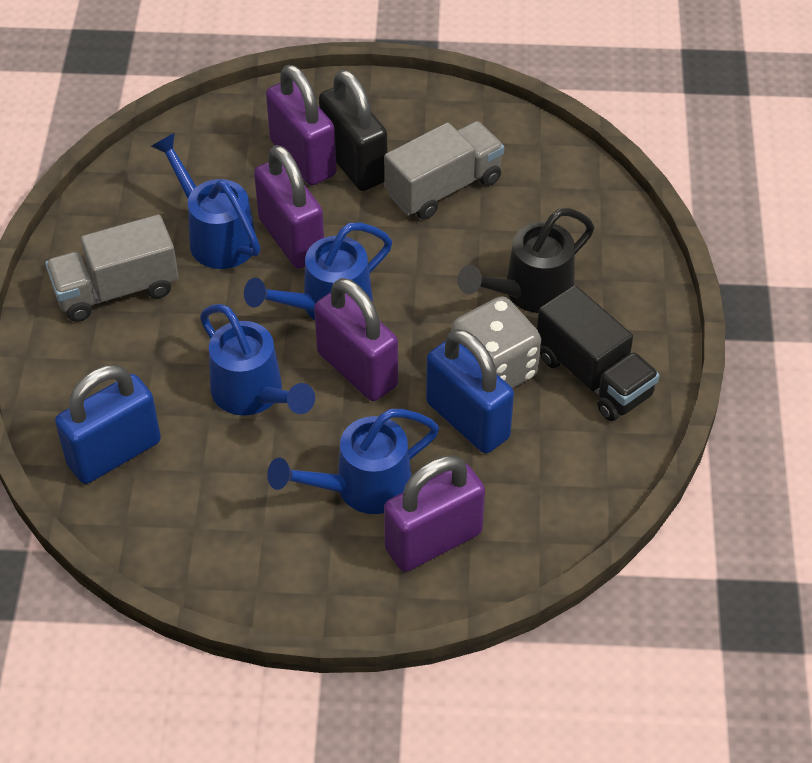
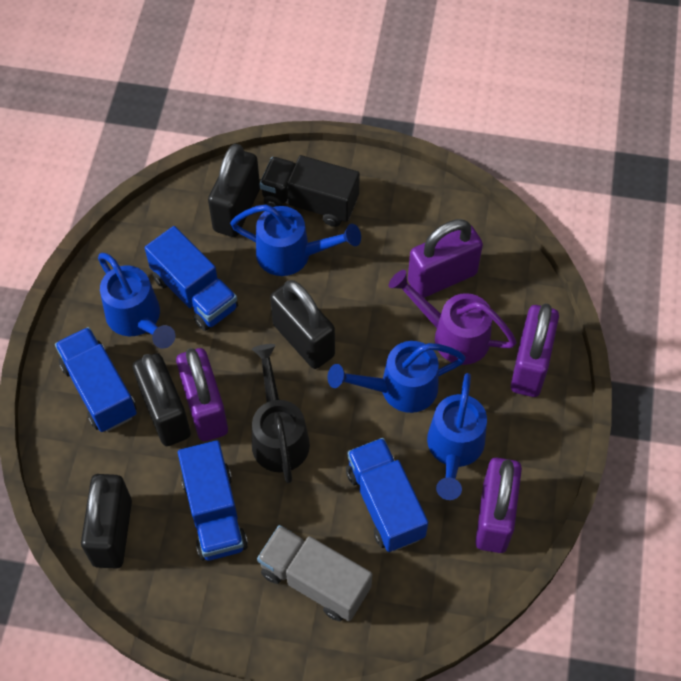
black padlock: 1 -> 4
blue padlock: 2 -> 0
blue truck: 0 -> 4
grey dice: 1 -> 0
grey truck: 2 -> 1
purple watering can: 0 -> 1

